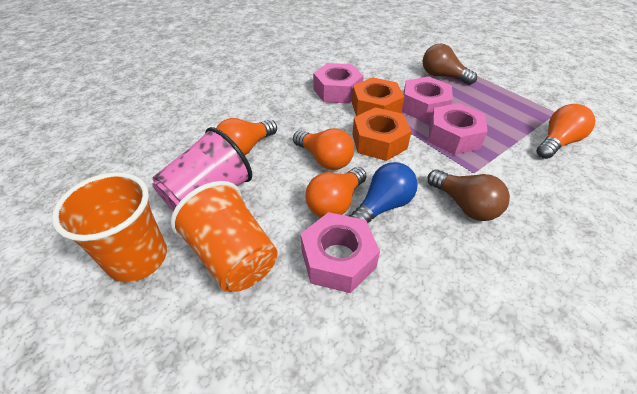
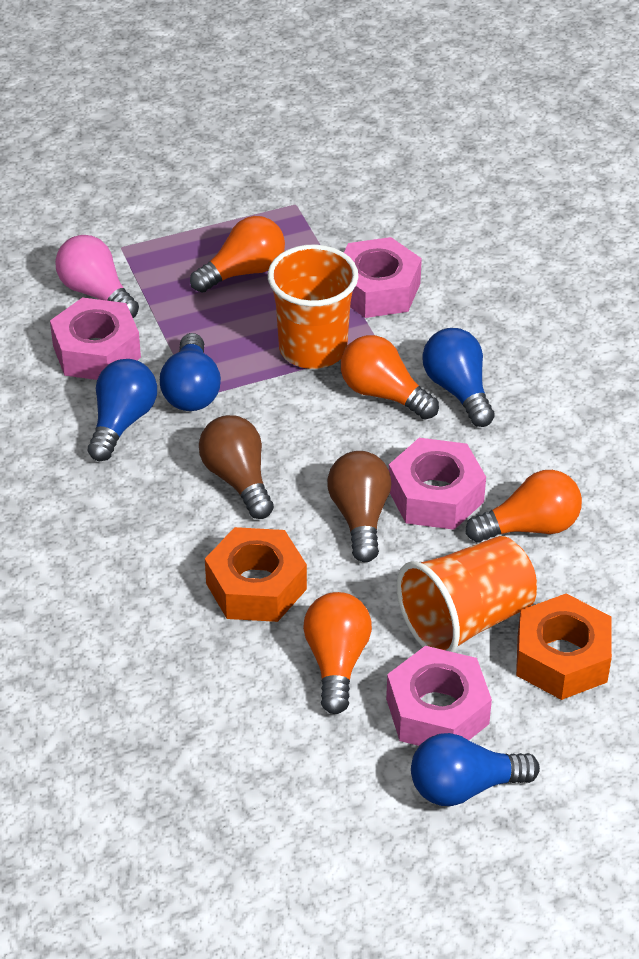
blue light bulb: 1 -> 4
pink cup: 1 -> 0
pink light bulb: 0 -> 1

